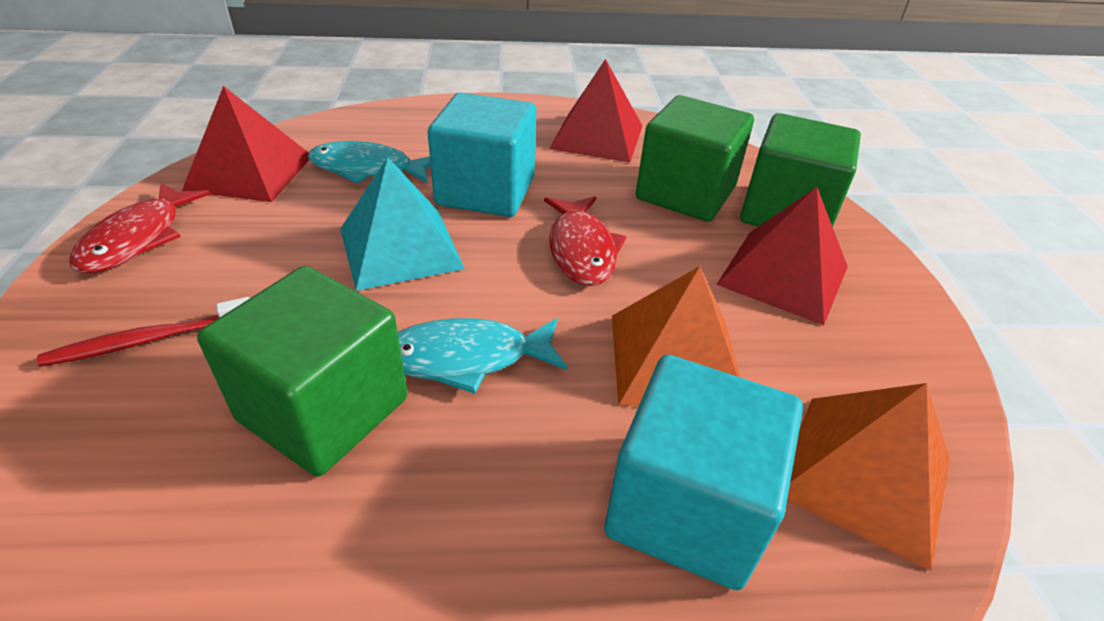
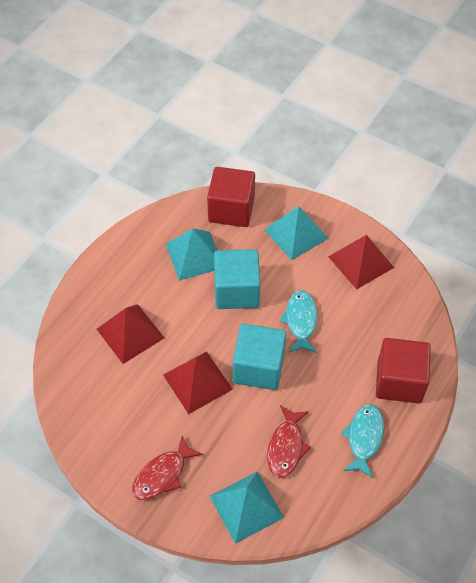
green cube: 3 -> 0
orange pyramid: 2 -> 0
red cube: 0 -> 2
red toothbrush: 1 -> 0
turquoise pyramid: 1 -> 3

